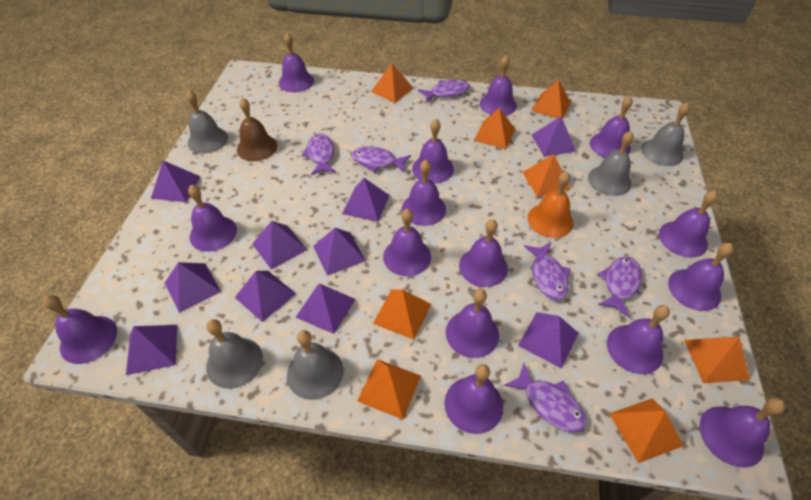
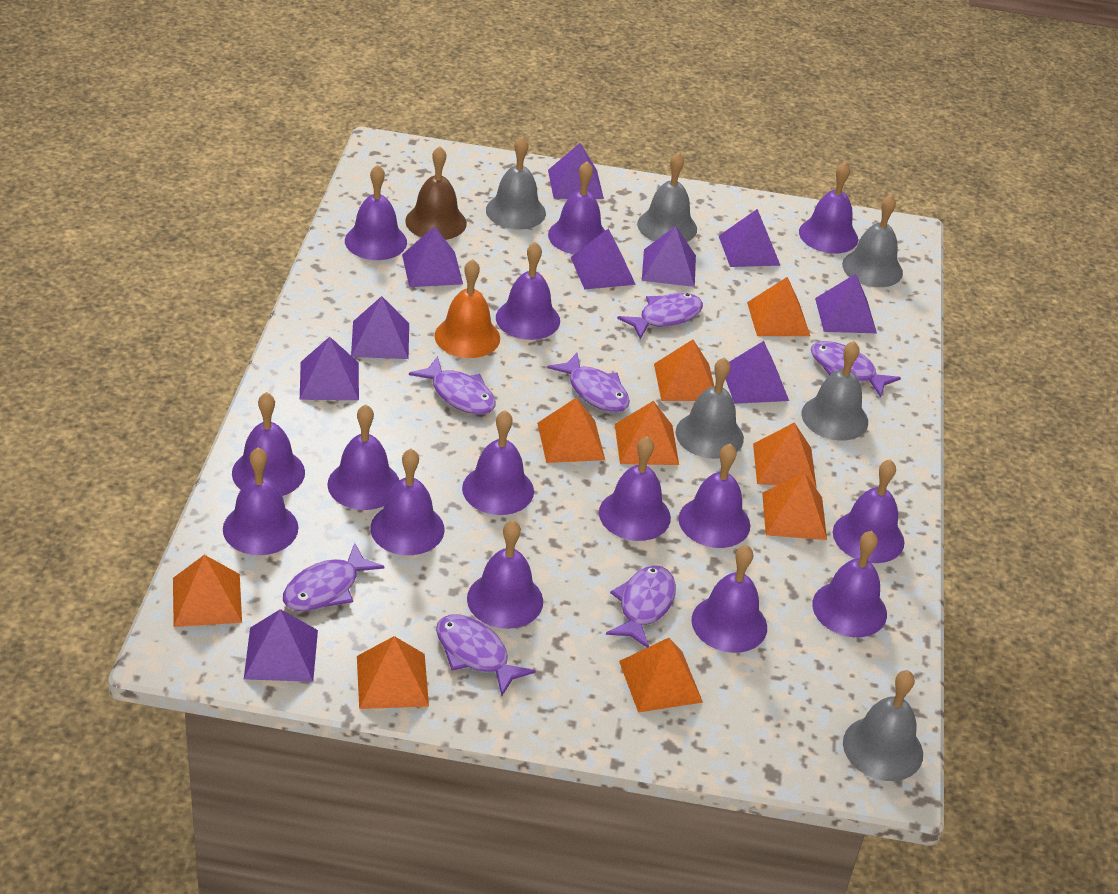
grey bell: 5 -> 6
orange pyramid: 8 -> 9
purple fish: 6 -> 7

